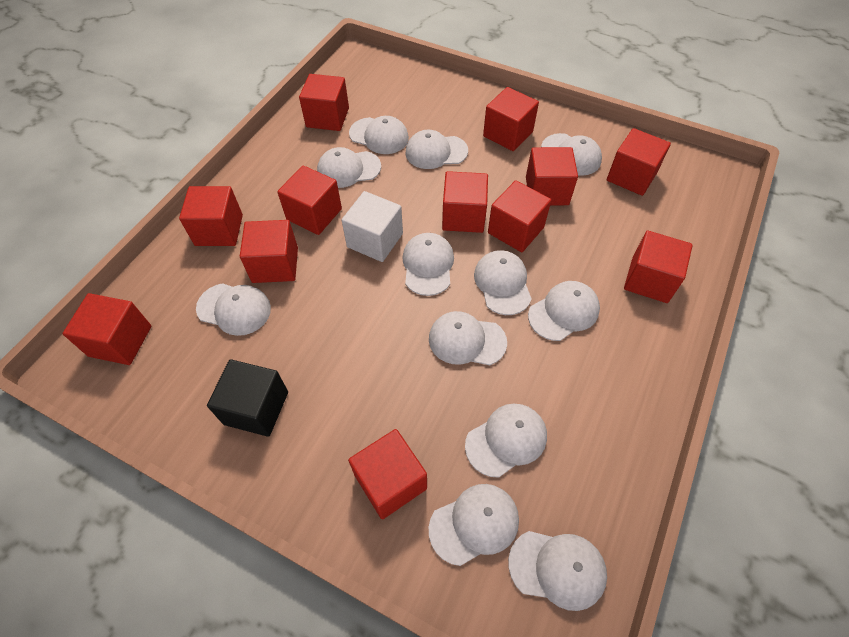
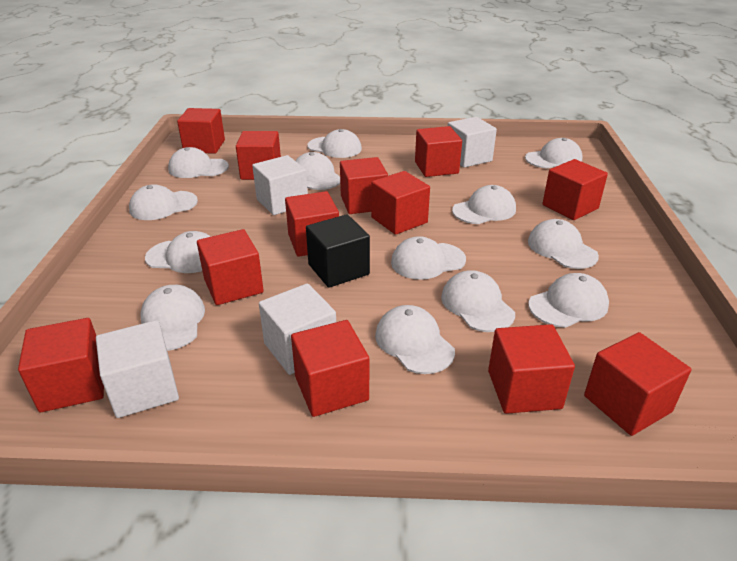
white cap: 12 -> 13
white cube: 1 -> 4

